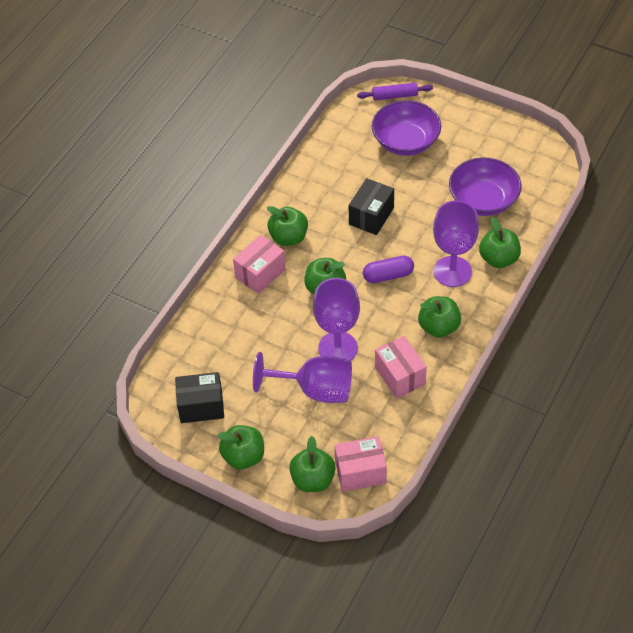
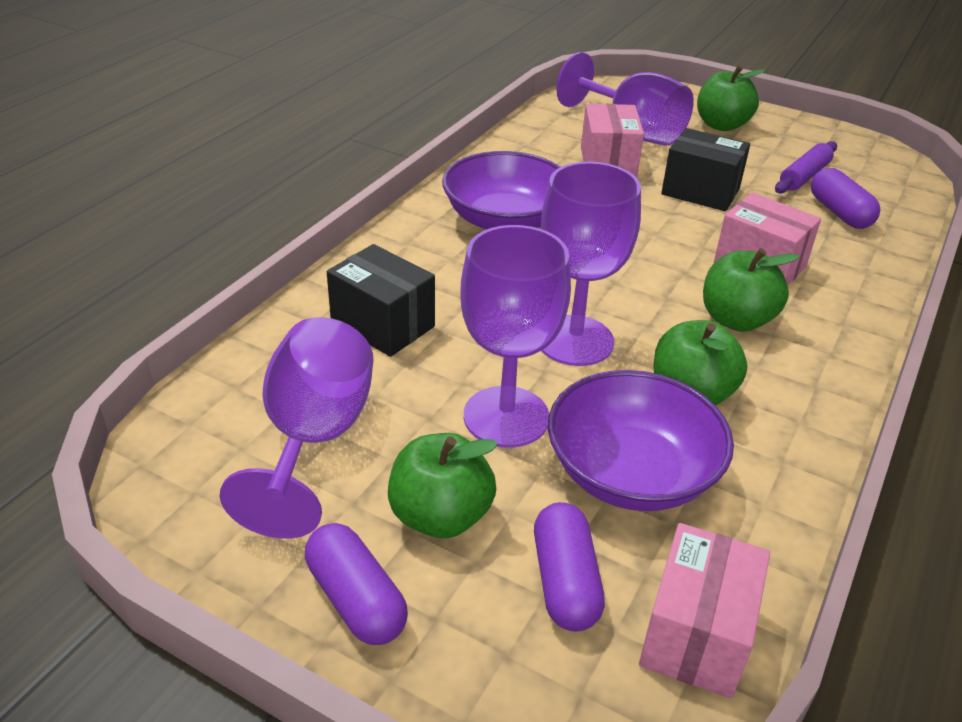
green apple: 6 -> 4
purple capsule: 1 -> 3
purple goblet: 3 -> 4

